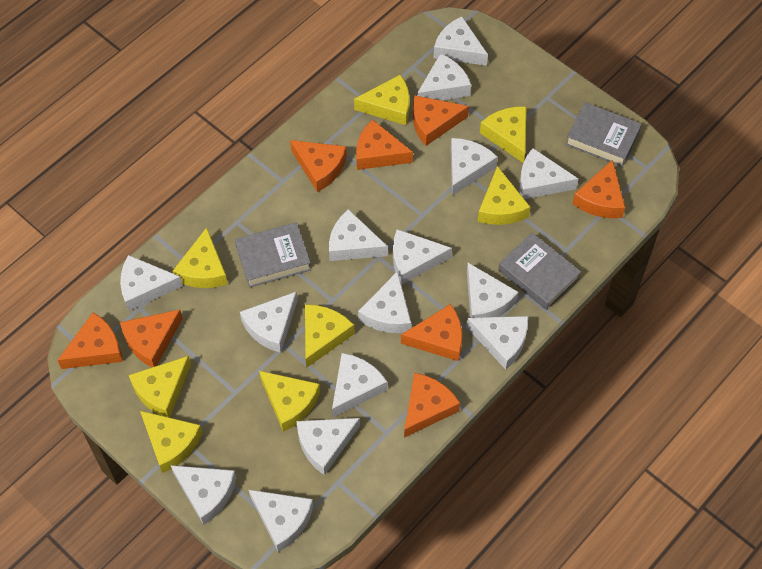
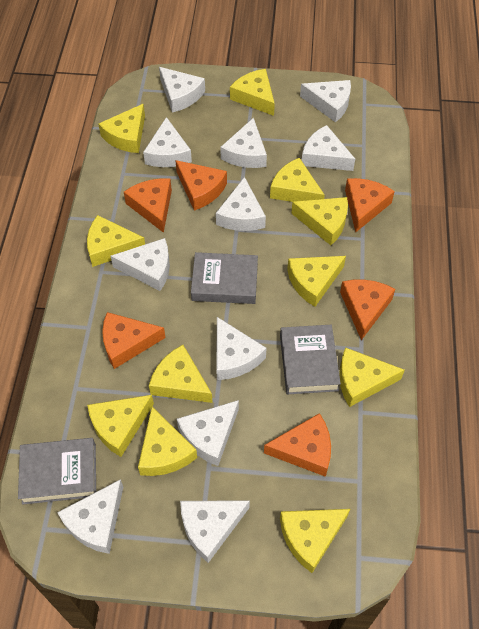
orange cheese: 8 -> 6
white cheese: 15 -> 11
yellow cheese: 8 -> 11

